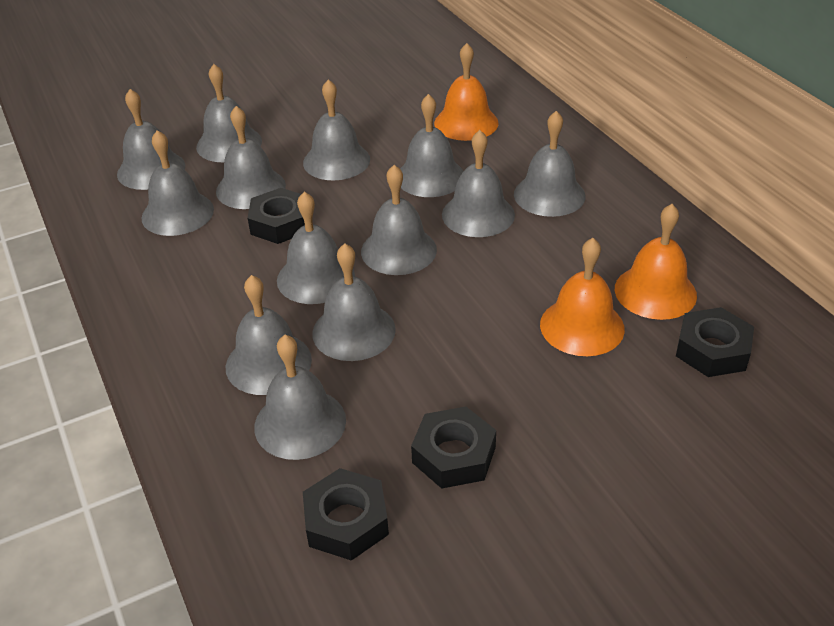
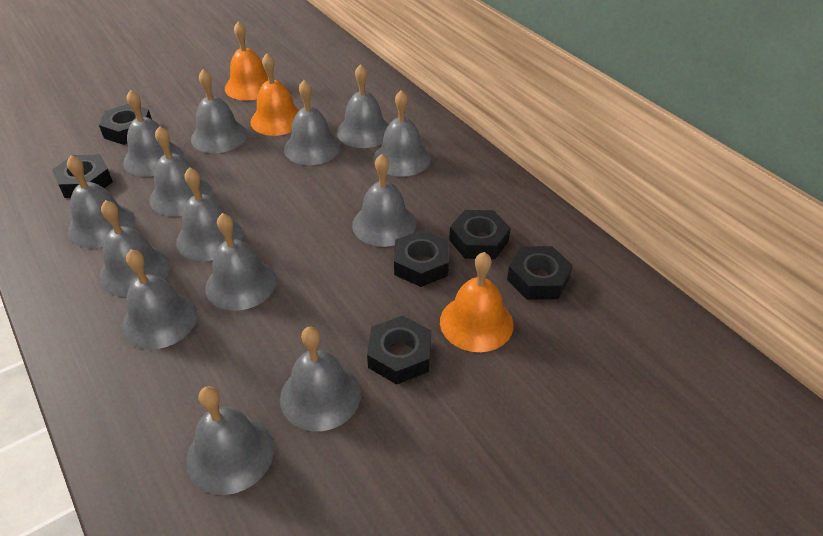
black nut: 4 -> 6
grey bell: 13 -> 14

